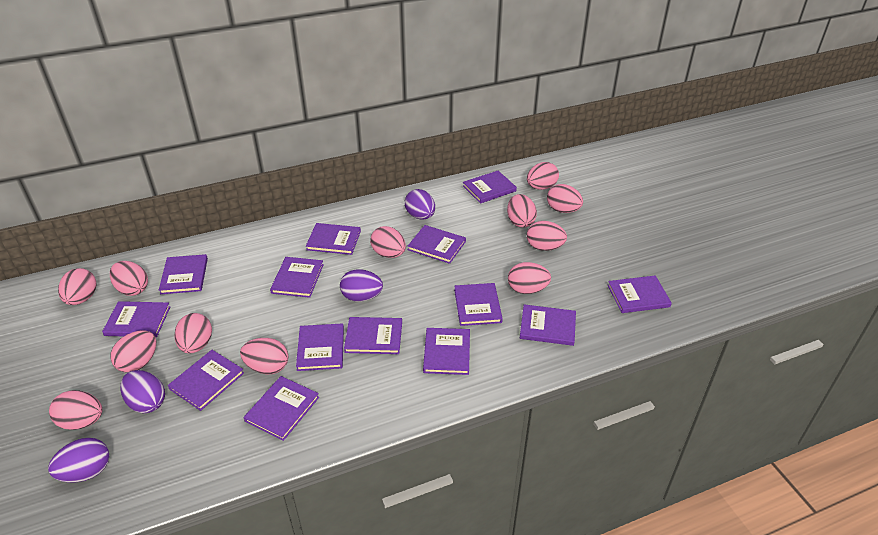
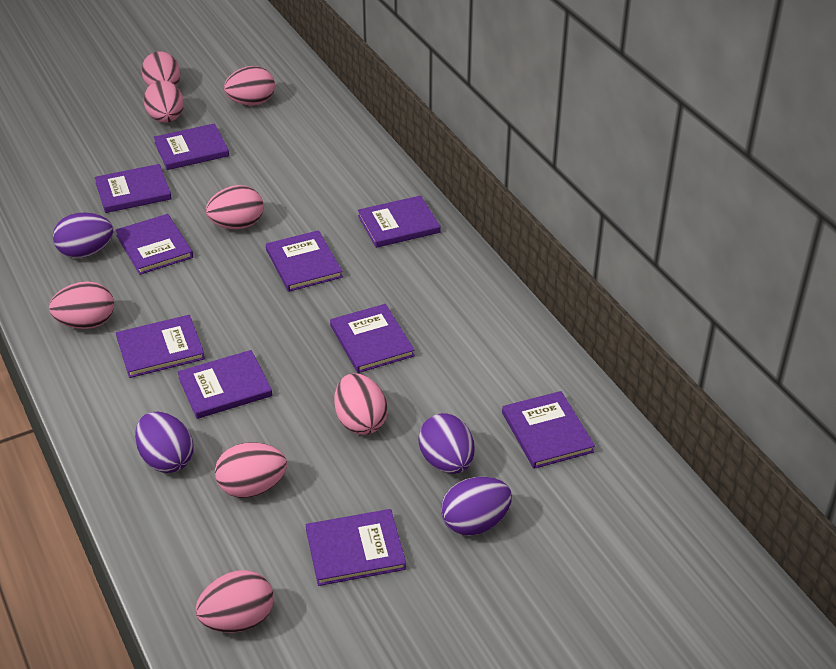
pink egg: 12 -> 8
purple book: 14 -> 10

